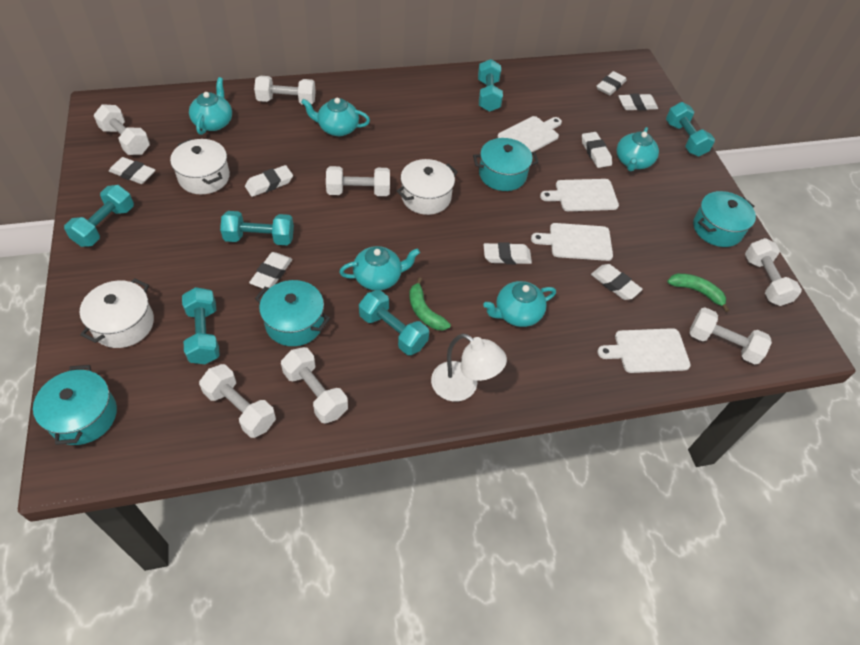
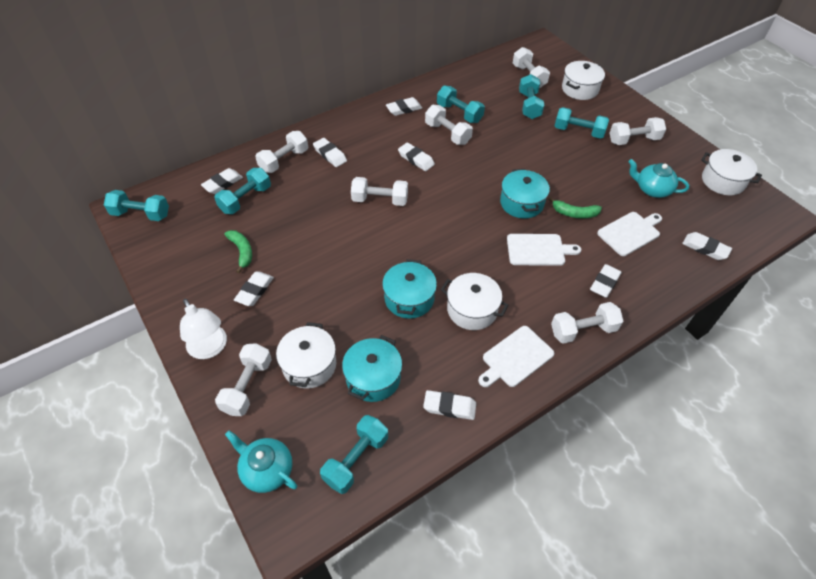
turquoise pot: 4 -> 3
turquoise teapot: 5 -> 2
white cutting board: 4 -> 3
white pot: 3 -> 4

